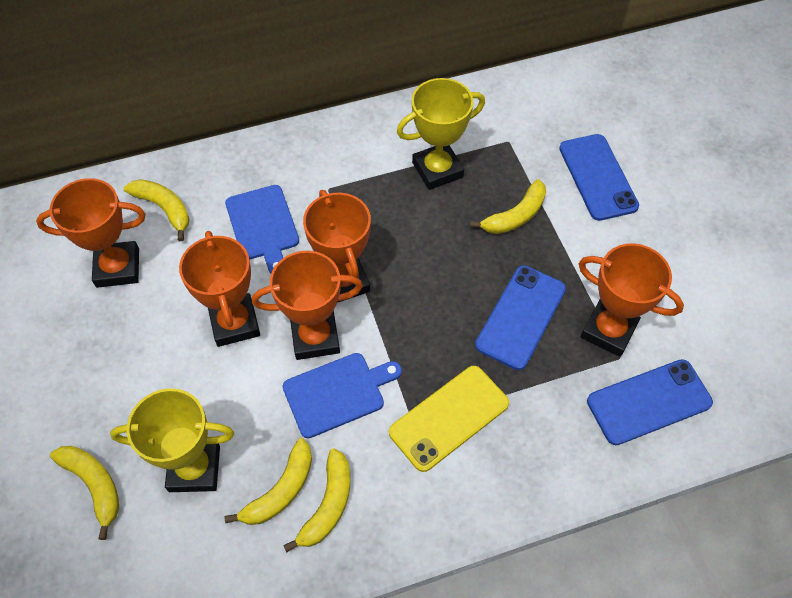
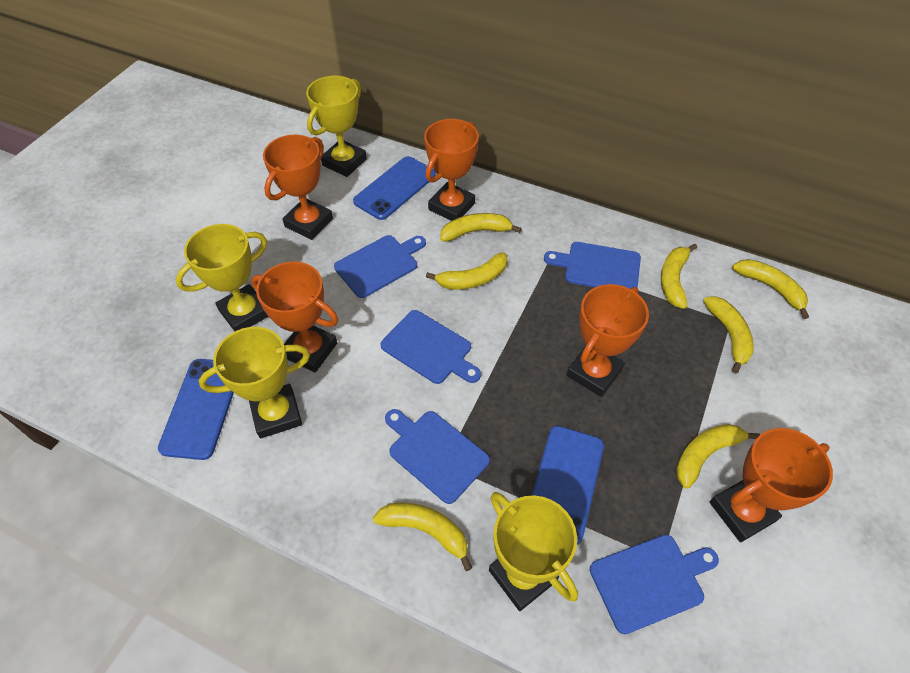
blue cutting board: 2 -> 5
yellow banana: 5 -> 7
yellow phone: 1 -> 0
yellow trophy: 2 -> 4

